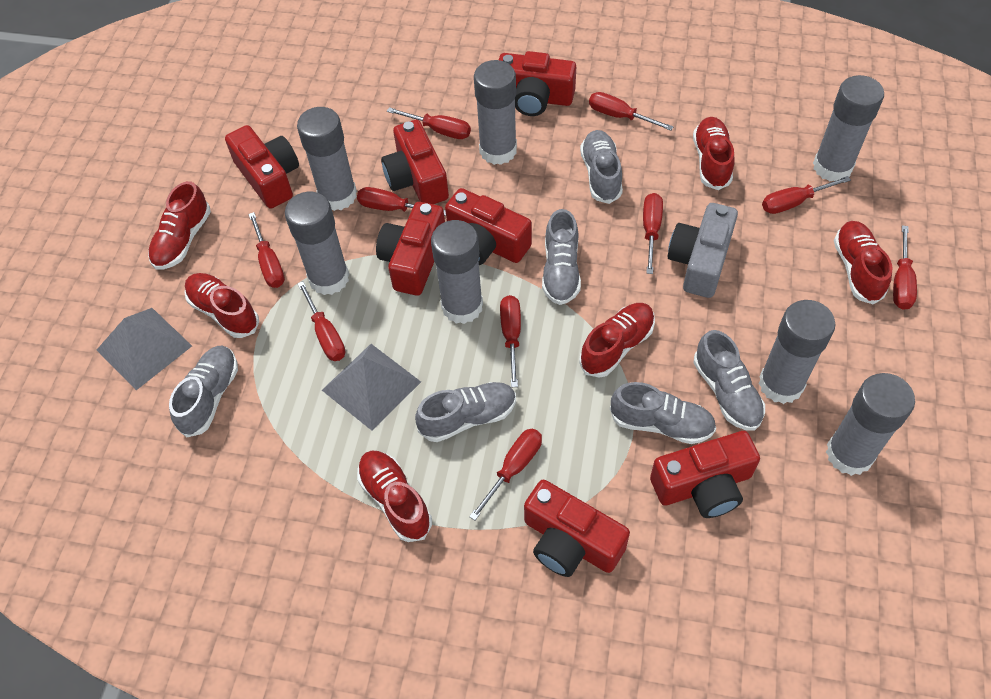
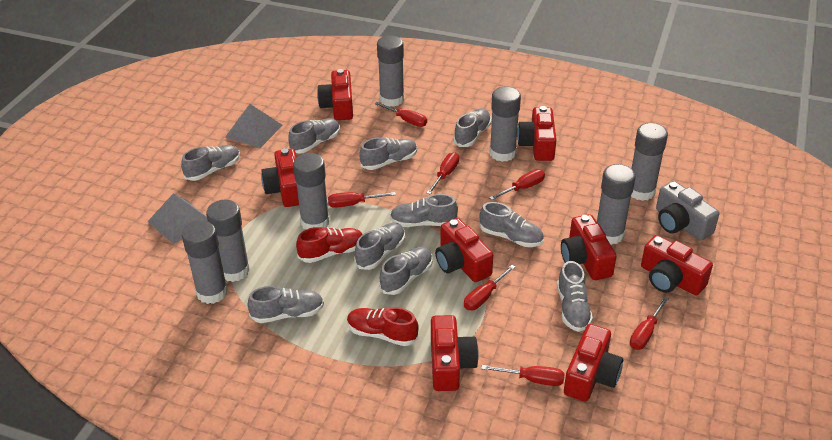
grey shoe: 6 -> 10
red camera: 7 -> 8
red screwdriver: 10 -> 7
red shoe: 6 -> 2

